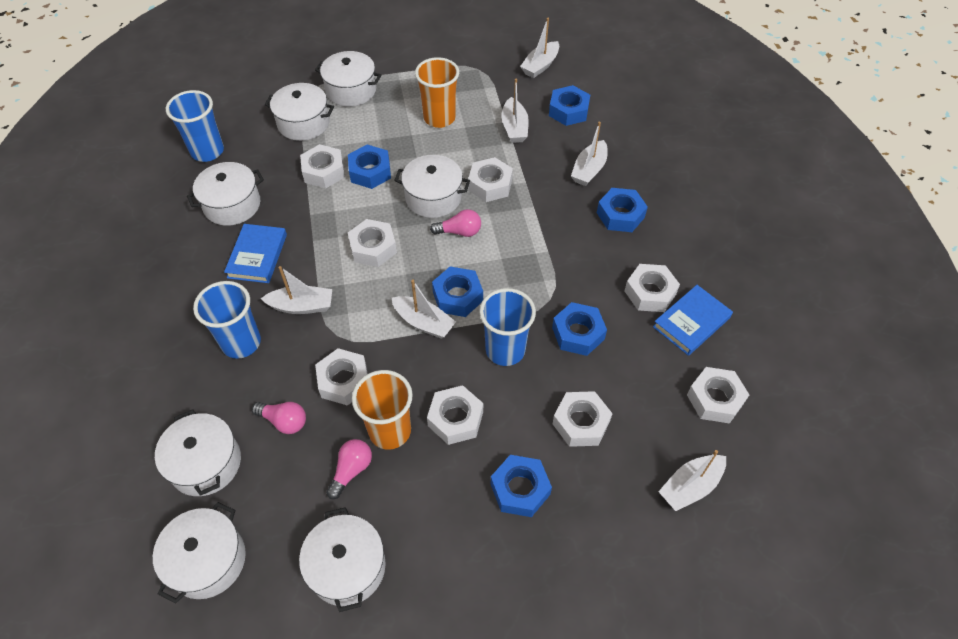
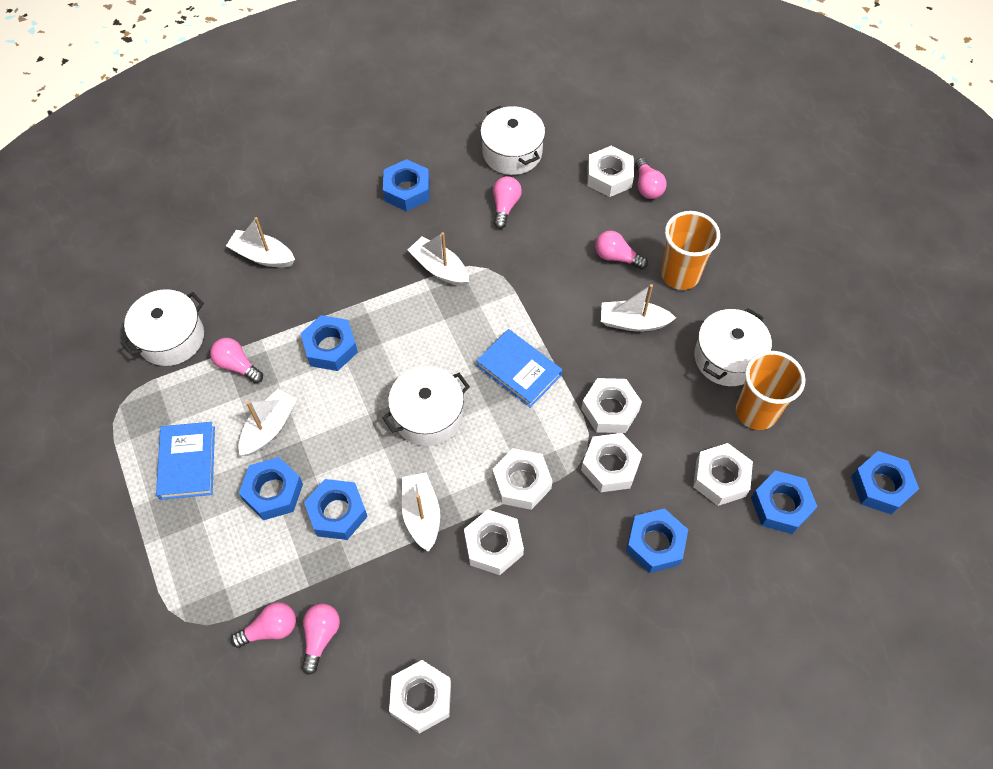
blue cup: 3 -> 0
blue nut: 6 -> 7
pink light bulb: 3 -> 6
white boat: 6 -> 5
white nut: 8 -> 7
white pot: 7 -> 4

